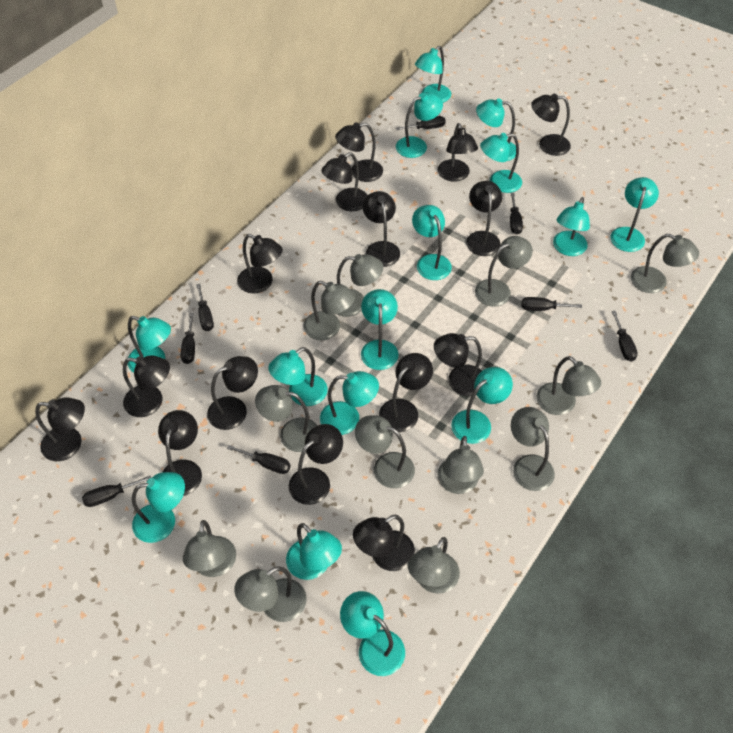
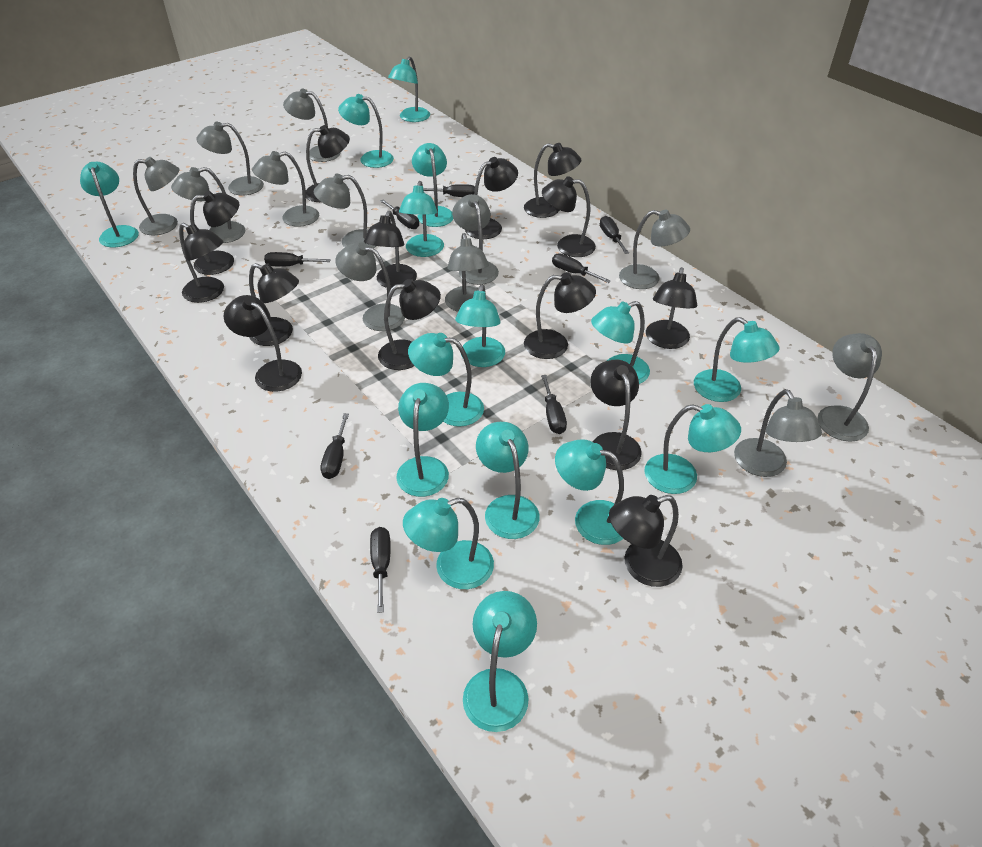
black lamp: 15 -> 14

